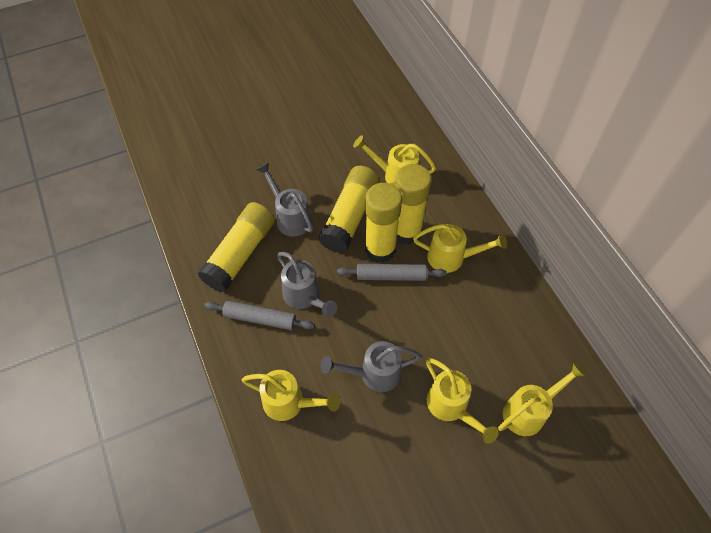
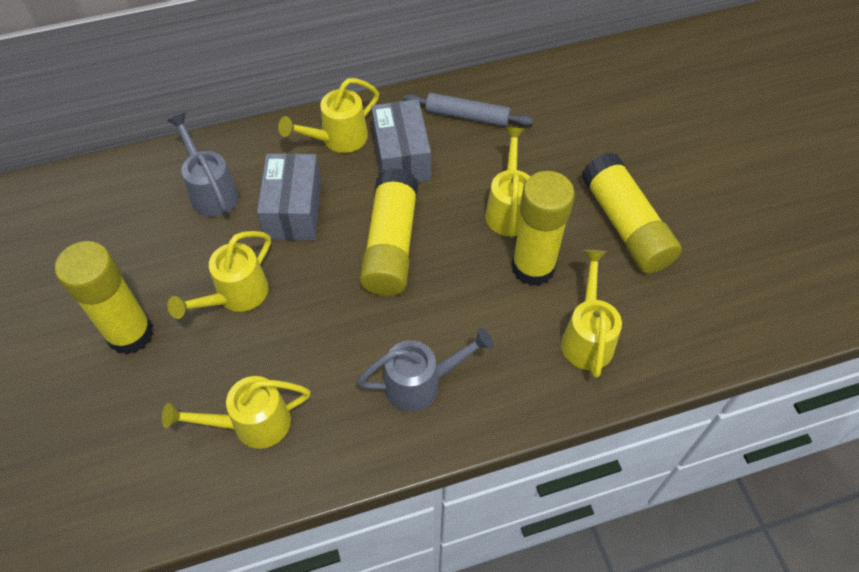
grey box: 0 -> 2
grey rolling pin: 2 -> 1
grey watering can: 3 -> 2

